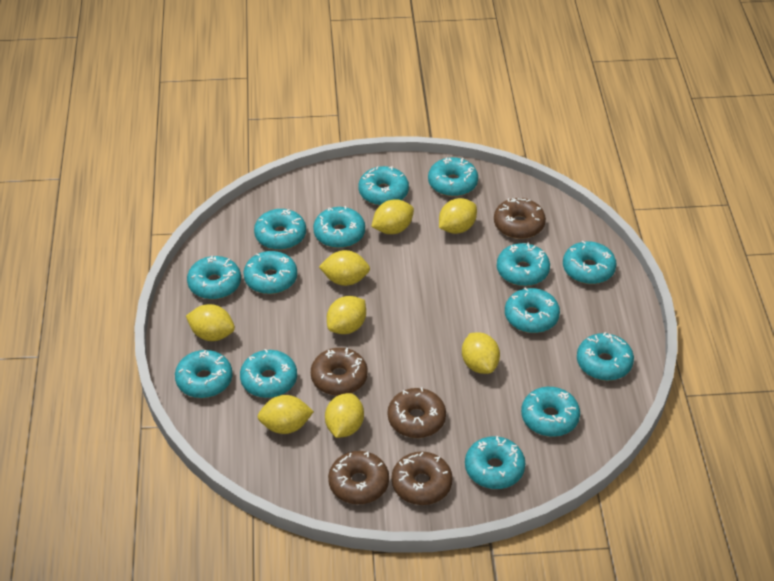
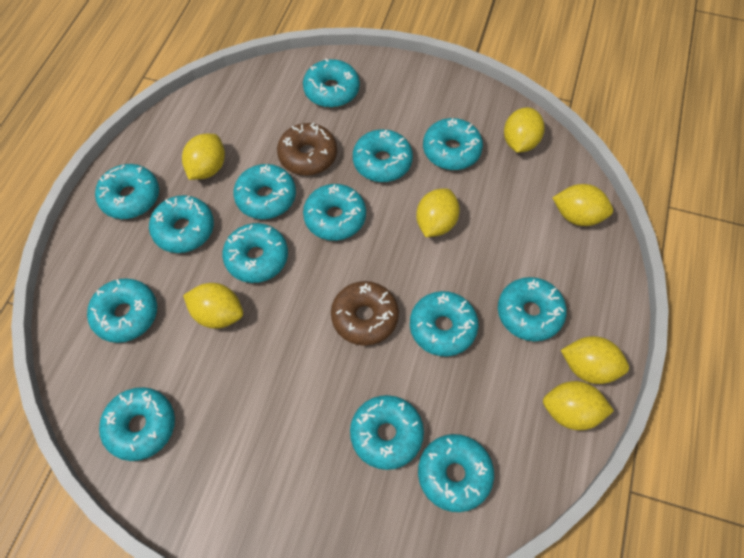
brown donut: 5 -> 2
yellow lemon: 8 -> 7

